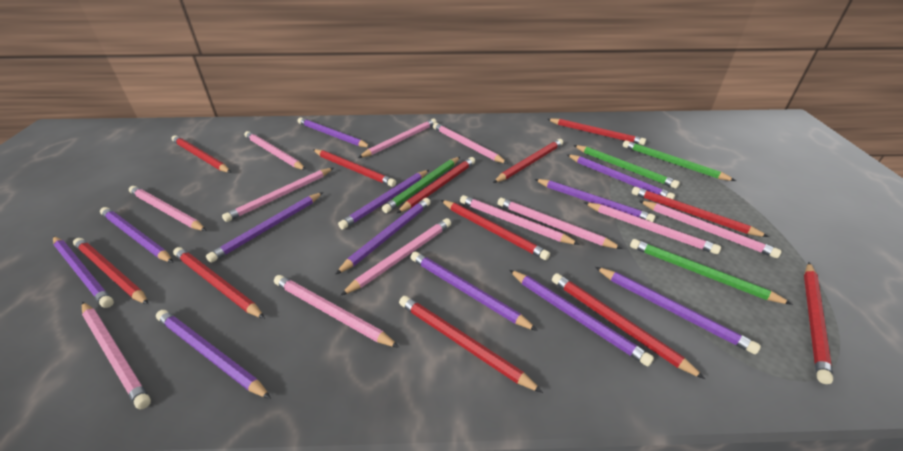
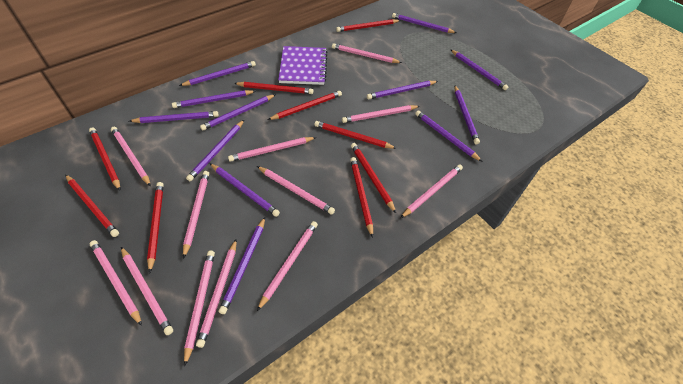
green pencil: 4 -> 0
purple notebook: 0 -> 1
red pencil: 12 -> 9

